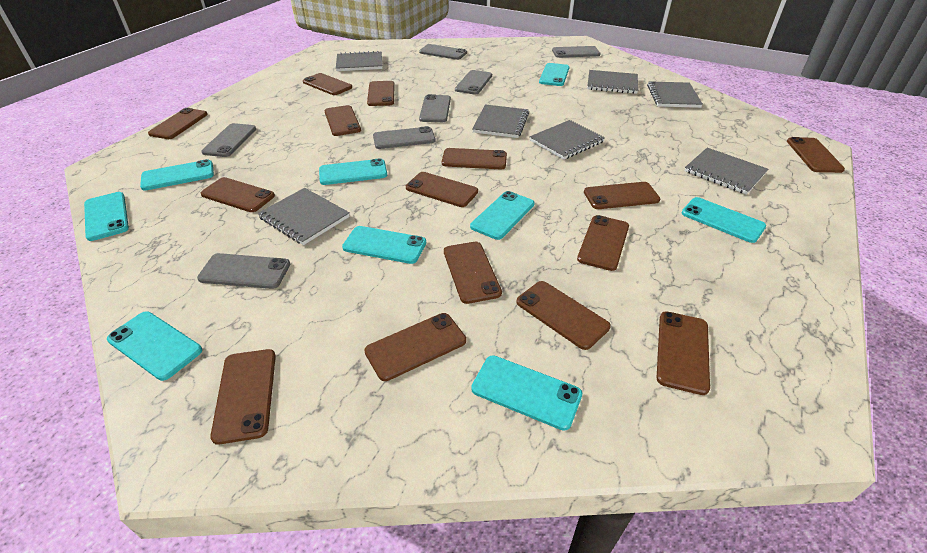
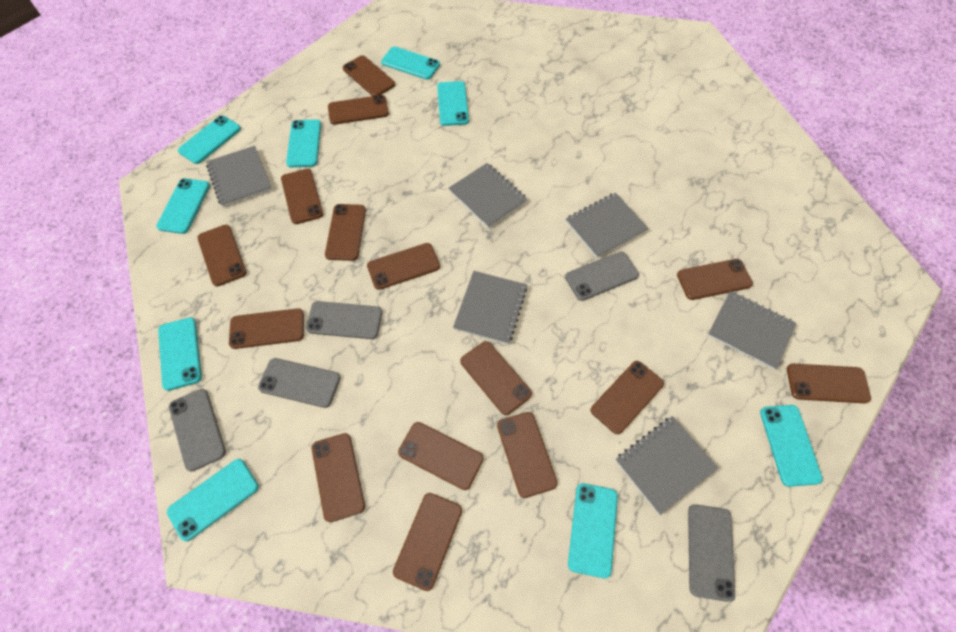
grey notebook: 7 -> 6
grey phone: 7 -> 5

